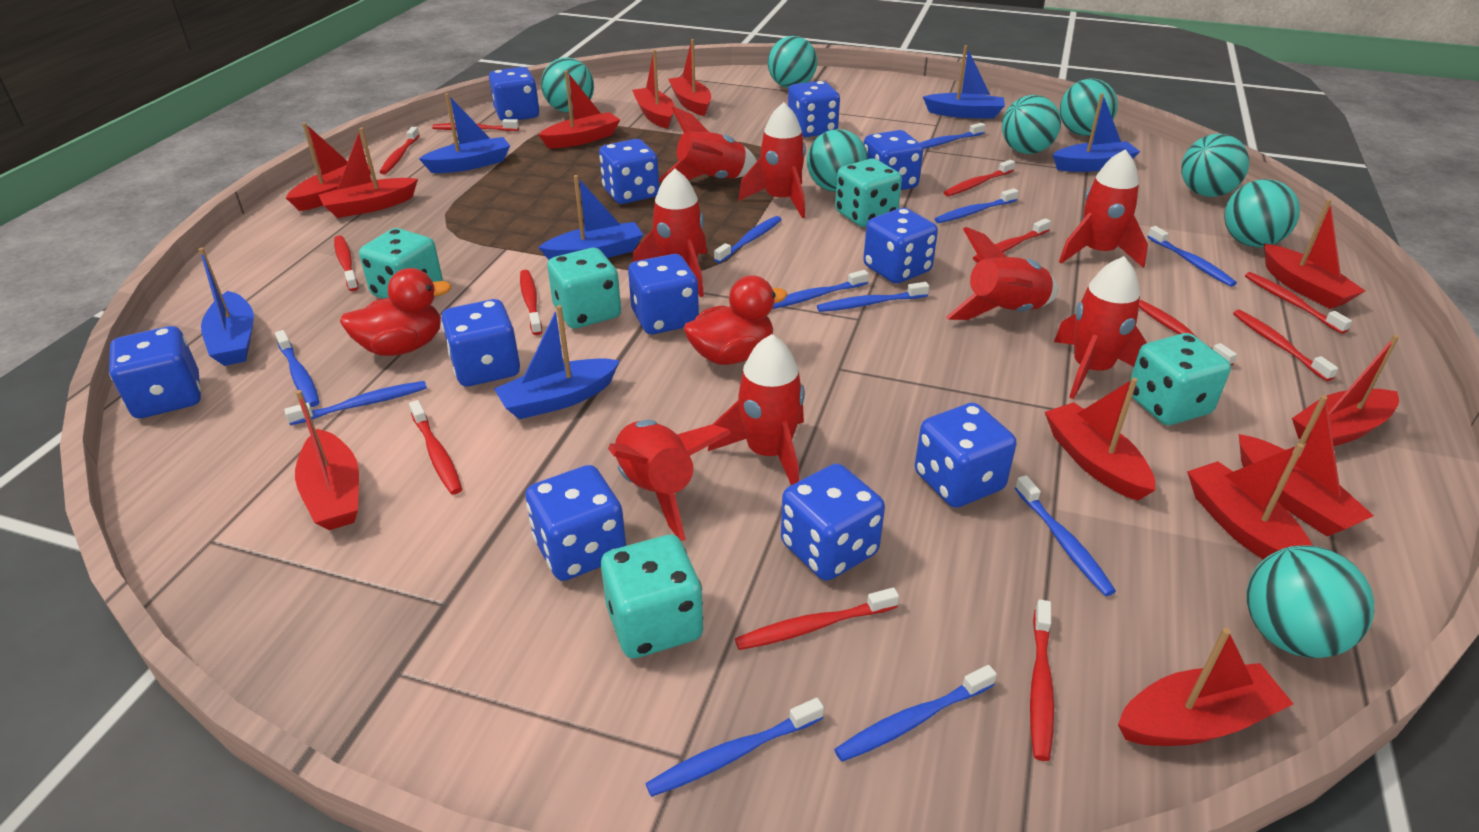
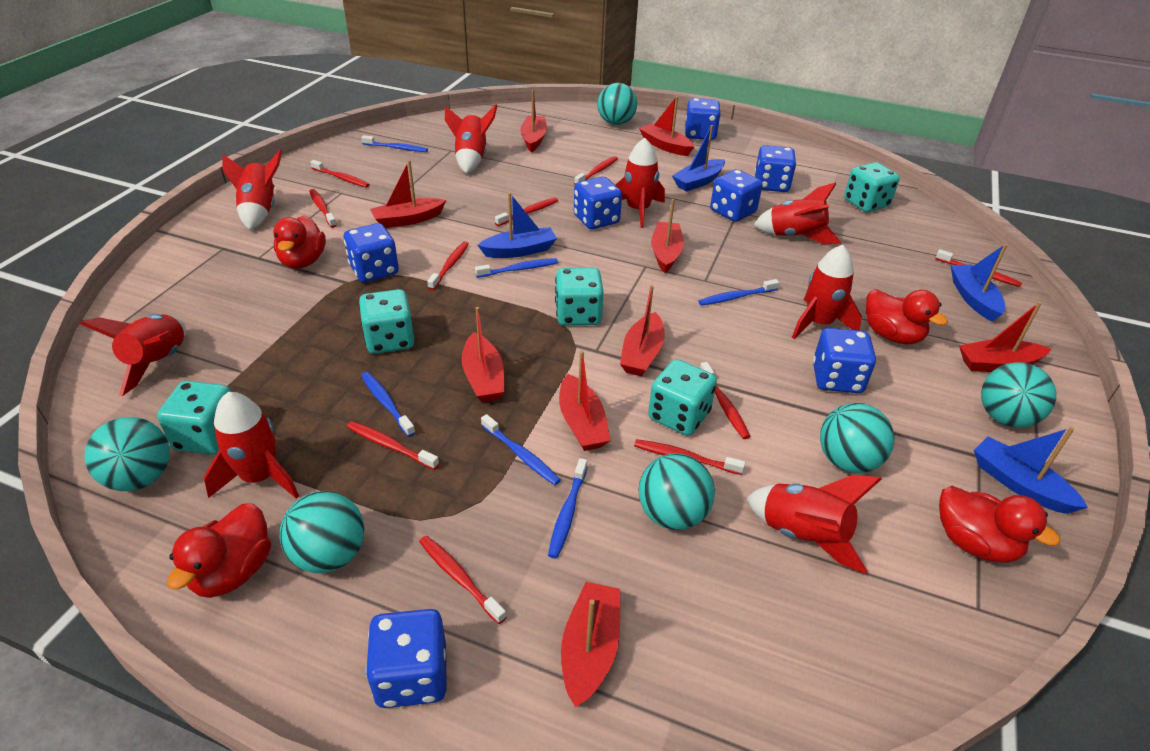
blue boat: 6 -> 4
blue dice: 11 -> 7
blue toothbrush: 11 -> 6
red boat: 12 -> 9
red duck: 2 -> 4
red toothbrush: 12 -> 10
turquoise ball: 8 -> 6

